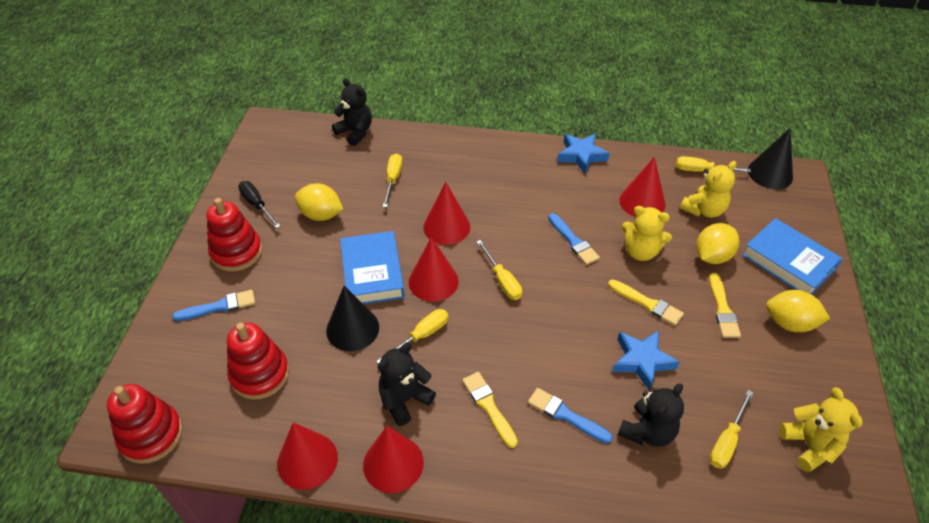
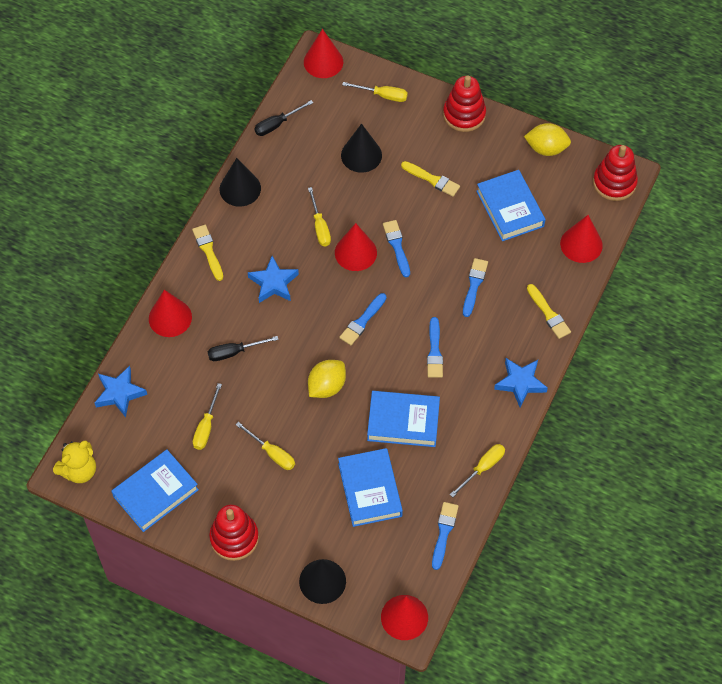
black cone: 2 -> 3
black screwdriver: 1 -> 2
black teddy bear: 3 -> 0
blue book: 2 -> 4
blue brush: 3 -> 5
blue star: 2 -> 3
yellow lemon: 3 -> 2
yellow teddy bear: 3 -> 1

